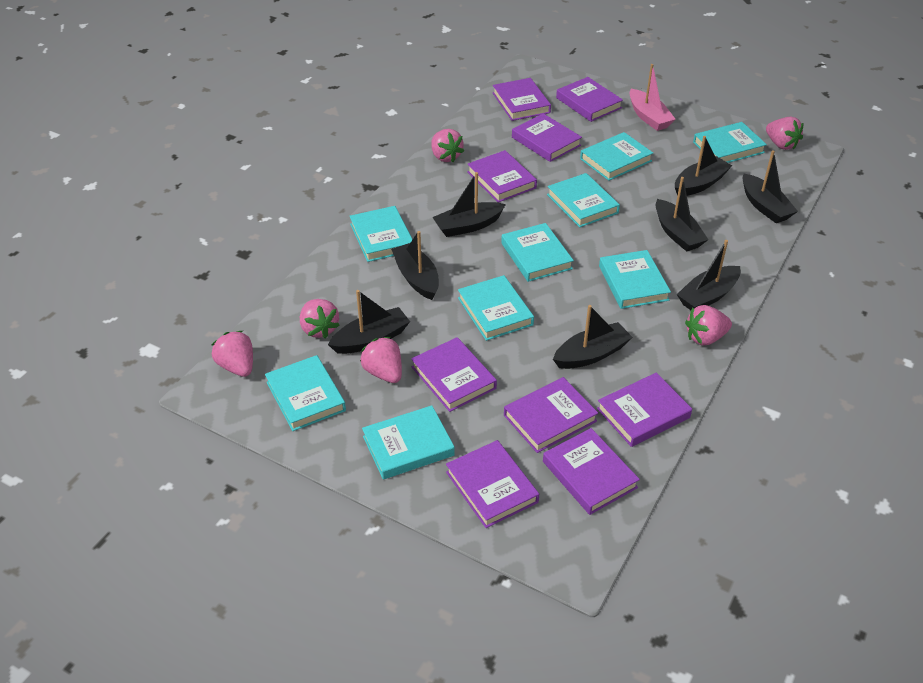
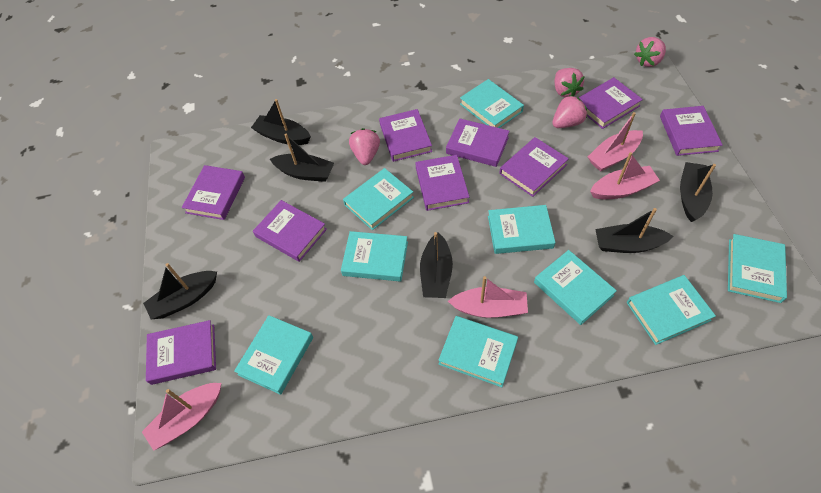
black boat: 8 -> 6
pink boat: 1 -> 4
pink strawberry: 6 -> 4

